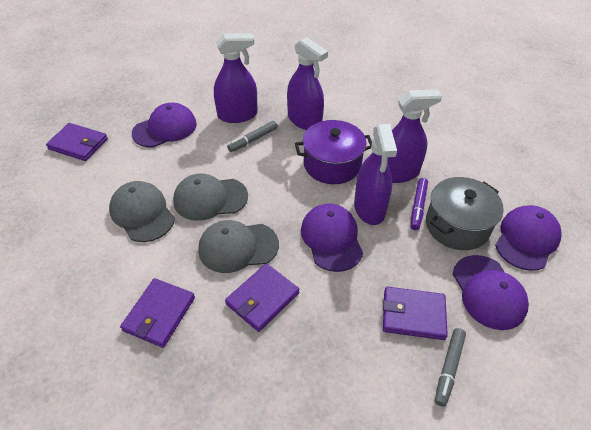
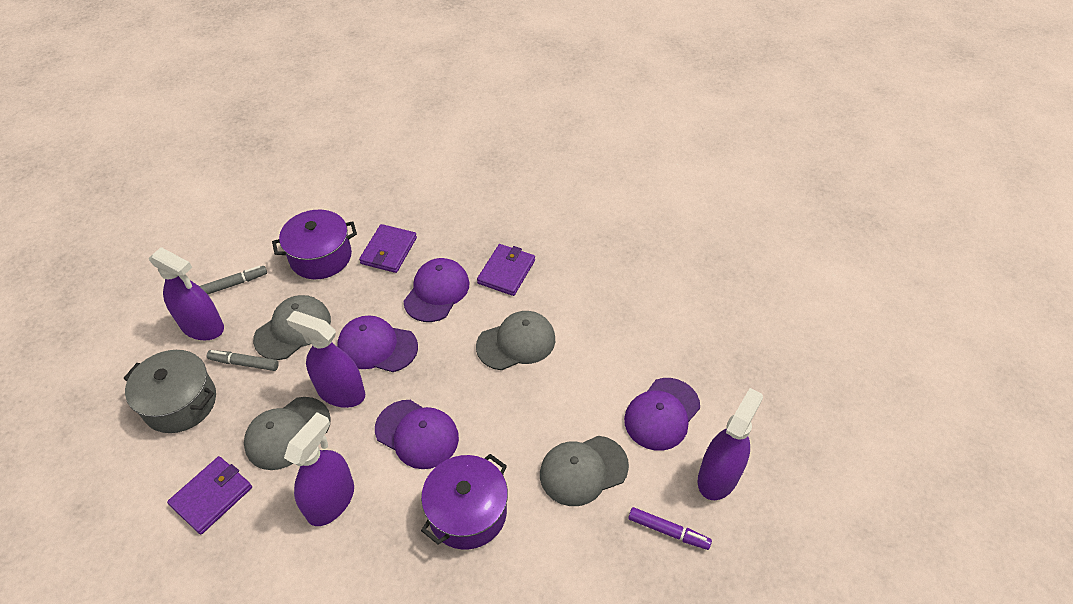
grey cap: 3 -> 4
purple pot: 1 -> 2
purple wallet: 4 -> 3

